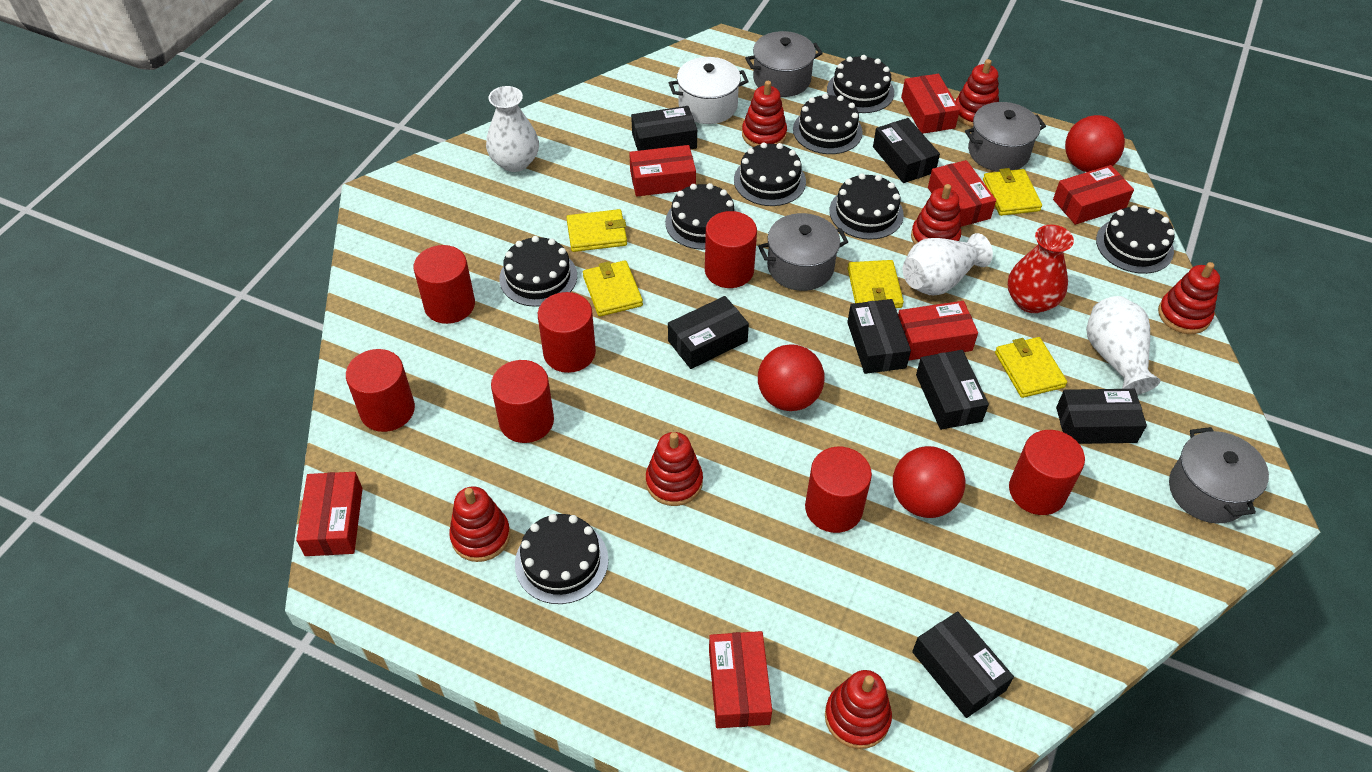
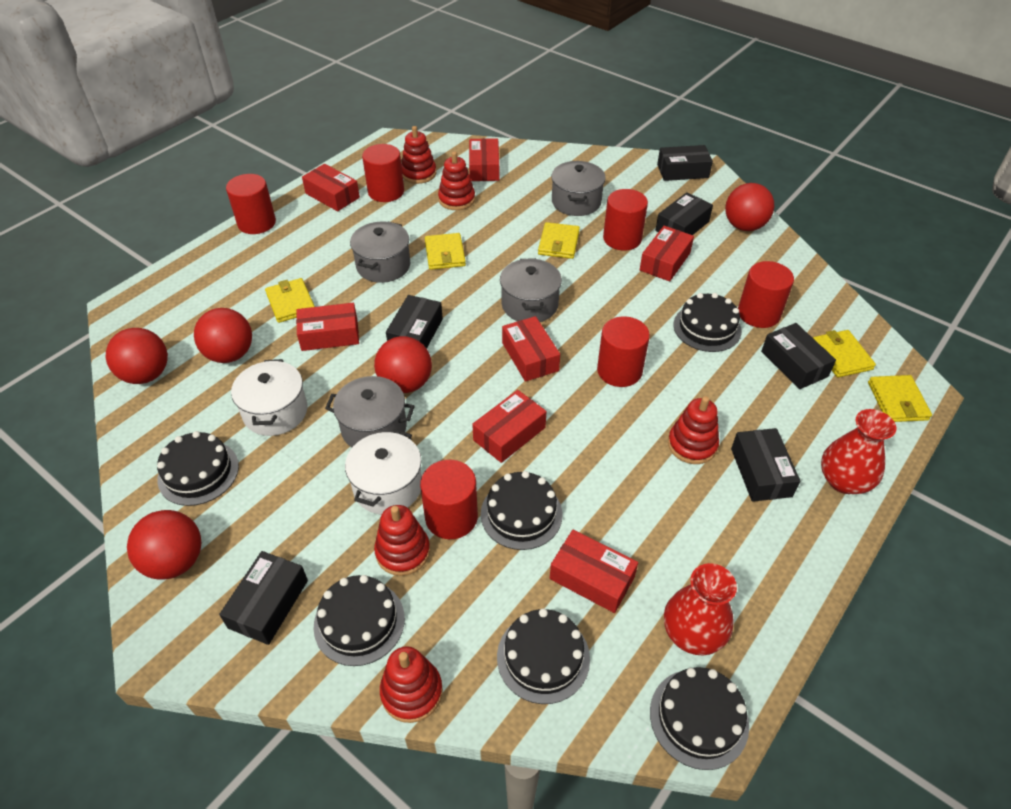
black box: 7 -> 6
black cake: 8 -> 6
red ball: 3 -> 5
red cylinder: 7 -> 6
red stacking toy: 7 -> 5
red vase: 1 -> 2
white pot: 1 -> 2
white vase: 3 -> 0

